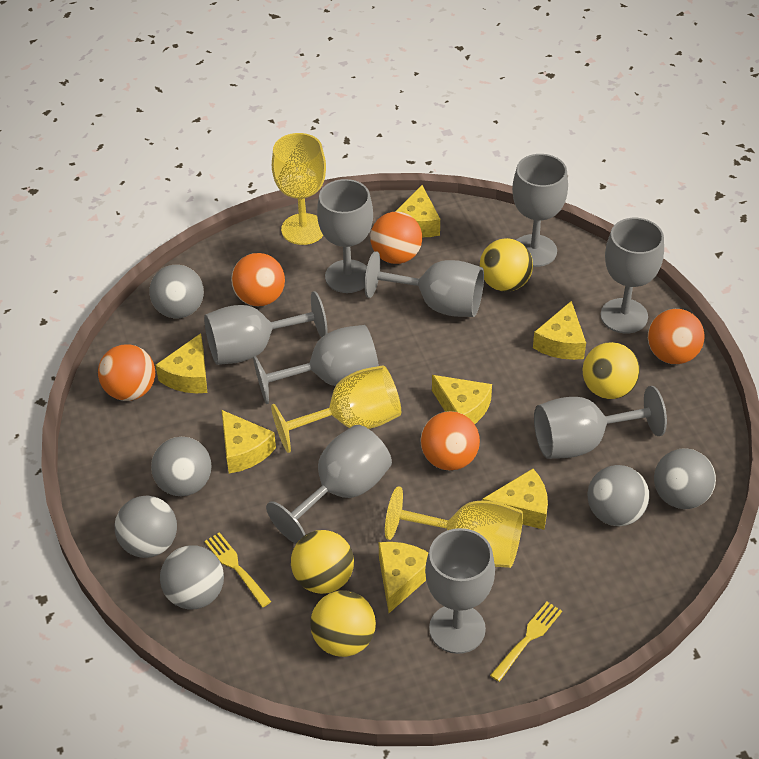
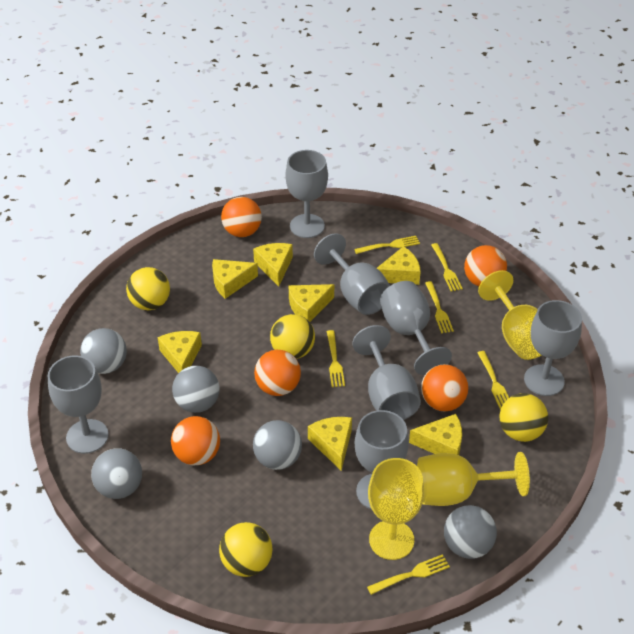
grey ball: 6 -> 5
grey goblet: 9 -> 7
yellow fork: 2 -> 6

